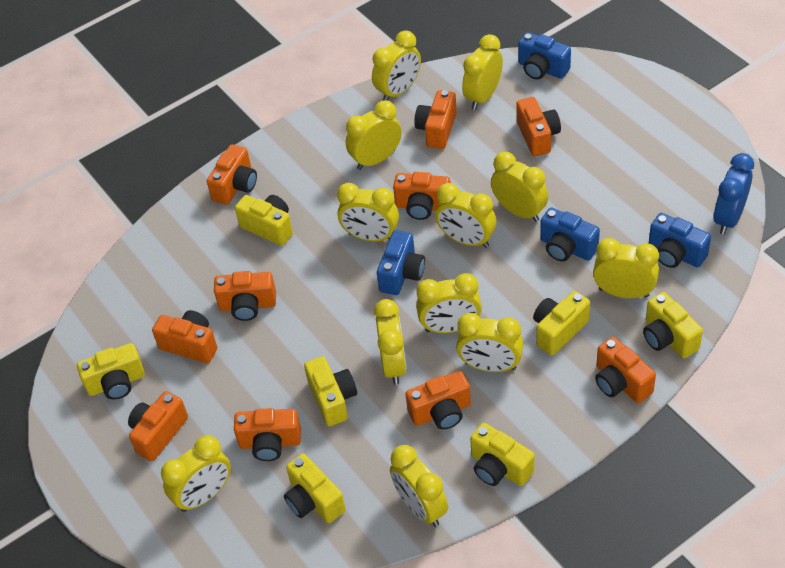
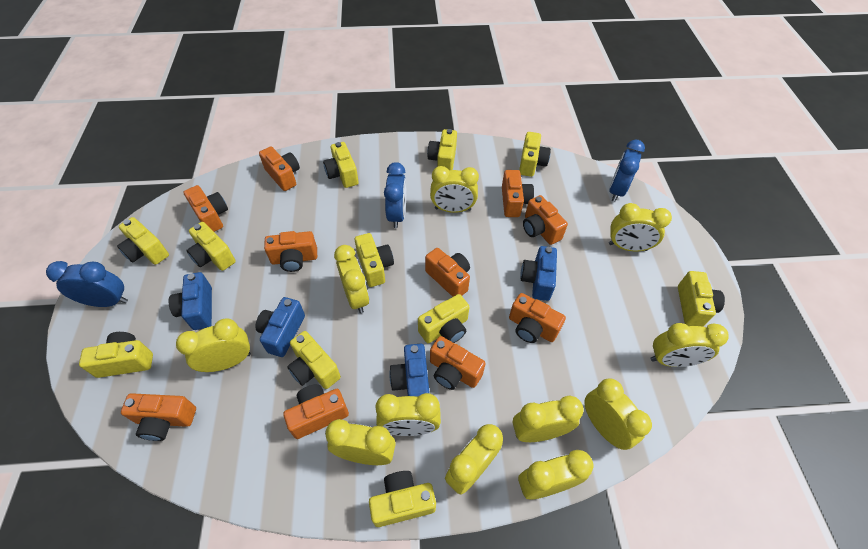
blue clock: 1 -> 3
yellow camera: 7 -> 11
yellow clock: 12 -> 11

